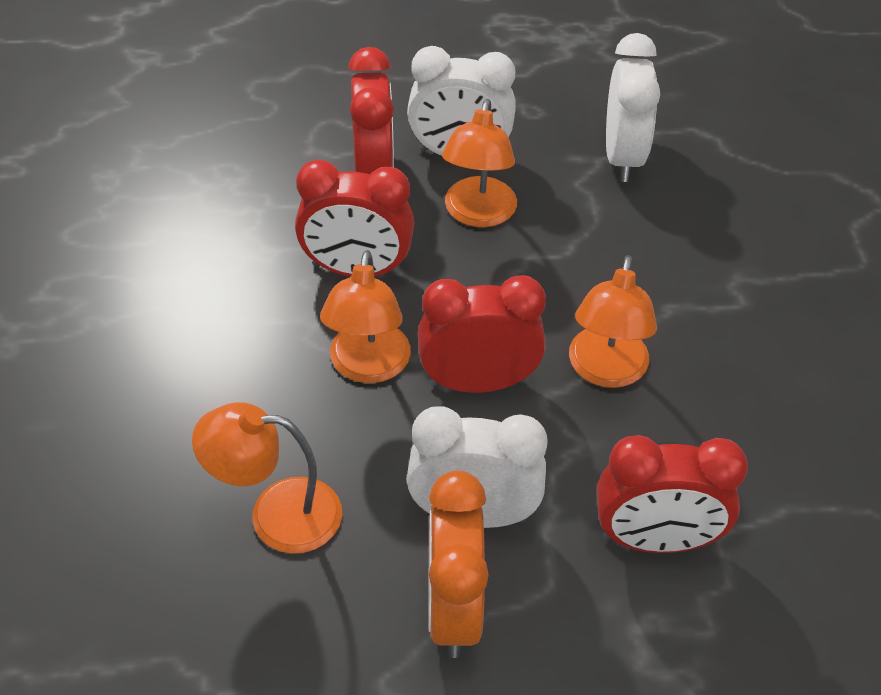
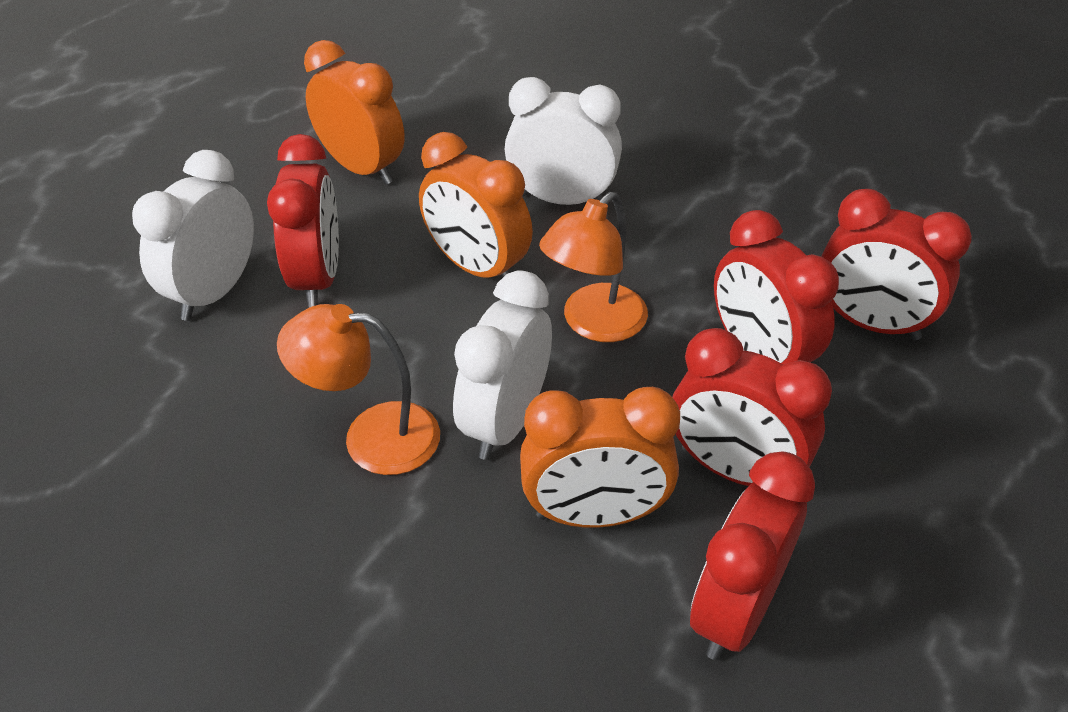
orange clock: 1 -> 3
orange lamp: 4 -> 2
red clock: 4 -> 5

